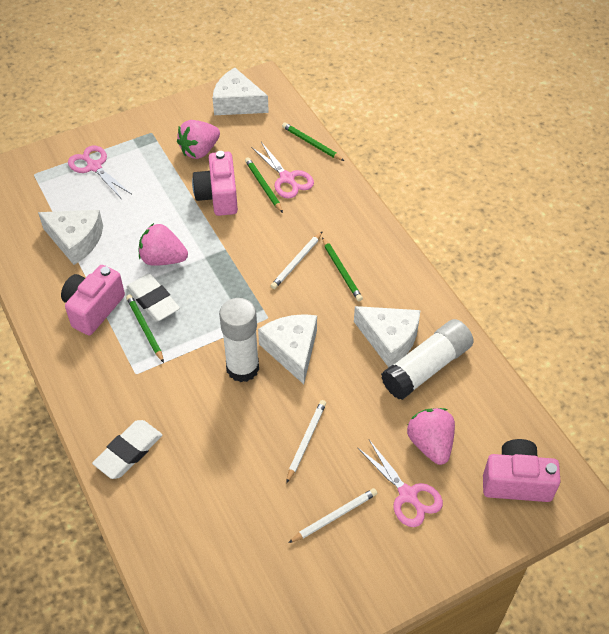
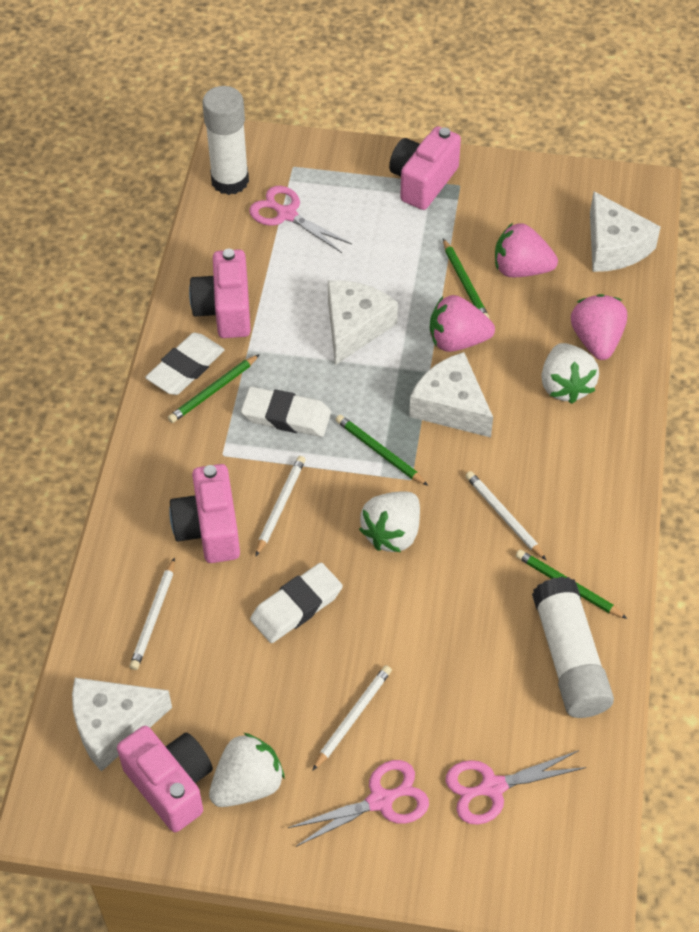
pink camera: 3 -> 4
white eraser: 2 -> 3
white pencil: 3 -> 4
white strawberry: 0 -> 3

